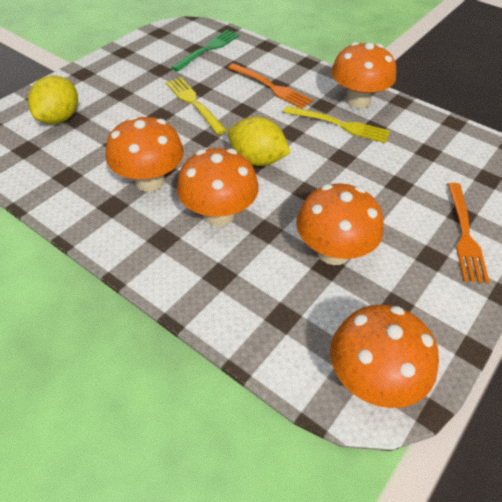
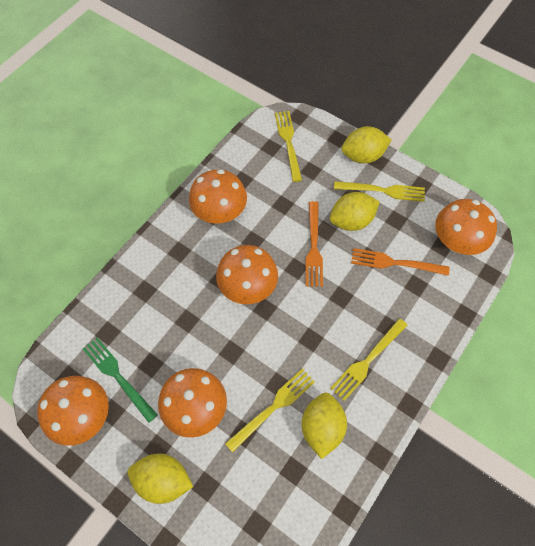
yellow fork: 2 -> 4
yellow lemon: 2 -> 4

